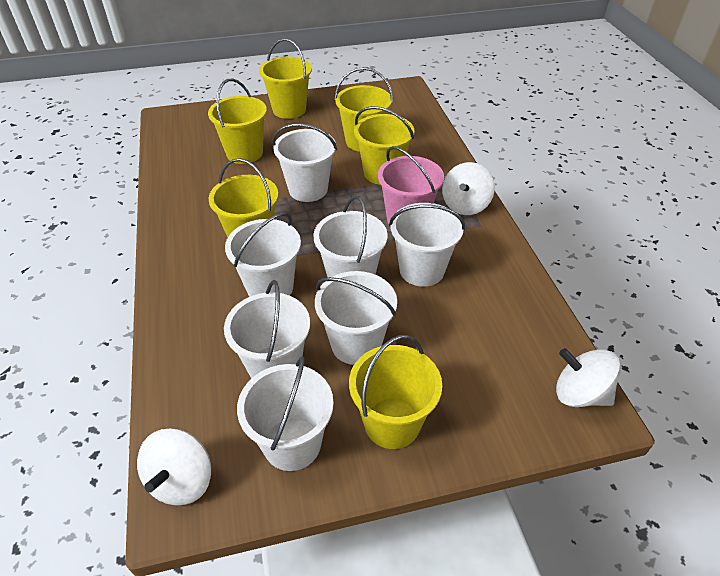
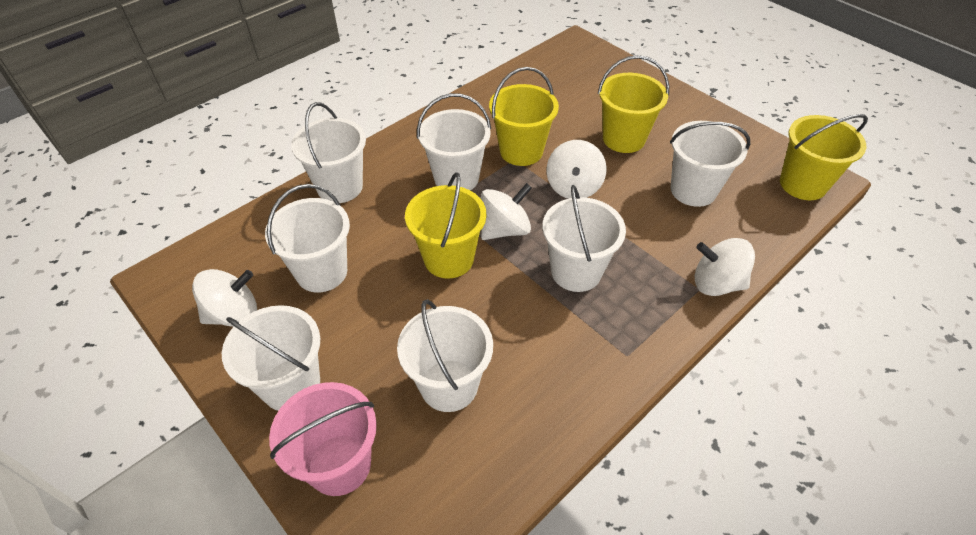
white spinning top: 3 -> 4
yellow bucket: 6 -> 4

